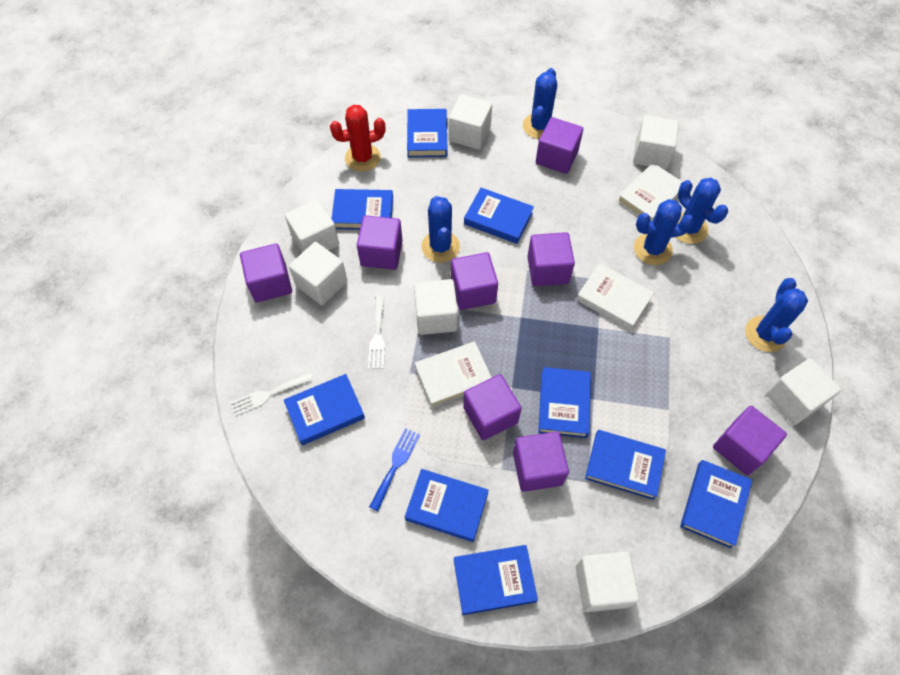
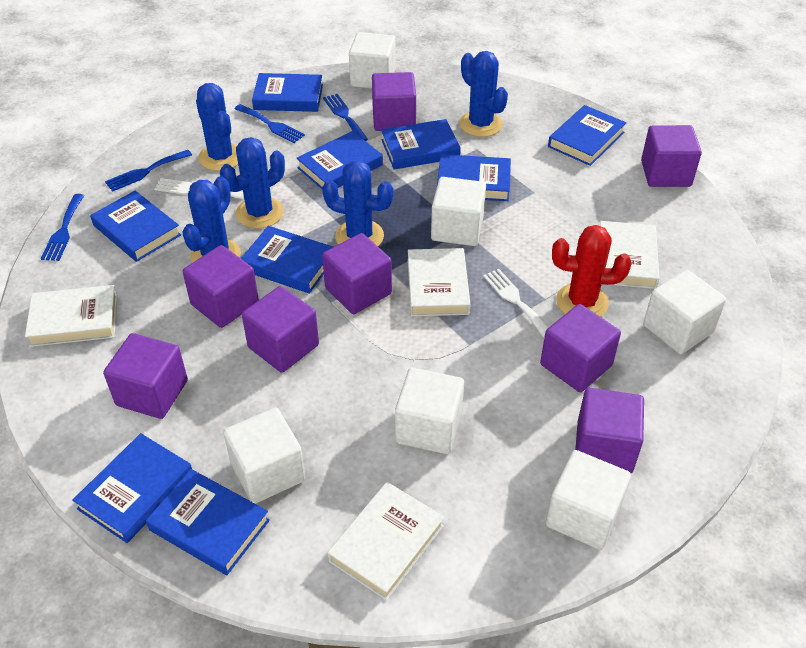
blue fork: 1 -> 4
white book: 3 -> 4
white cube: 7 -> 6

